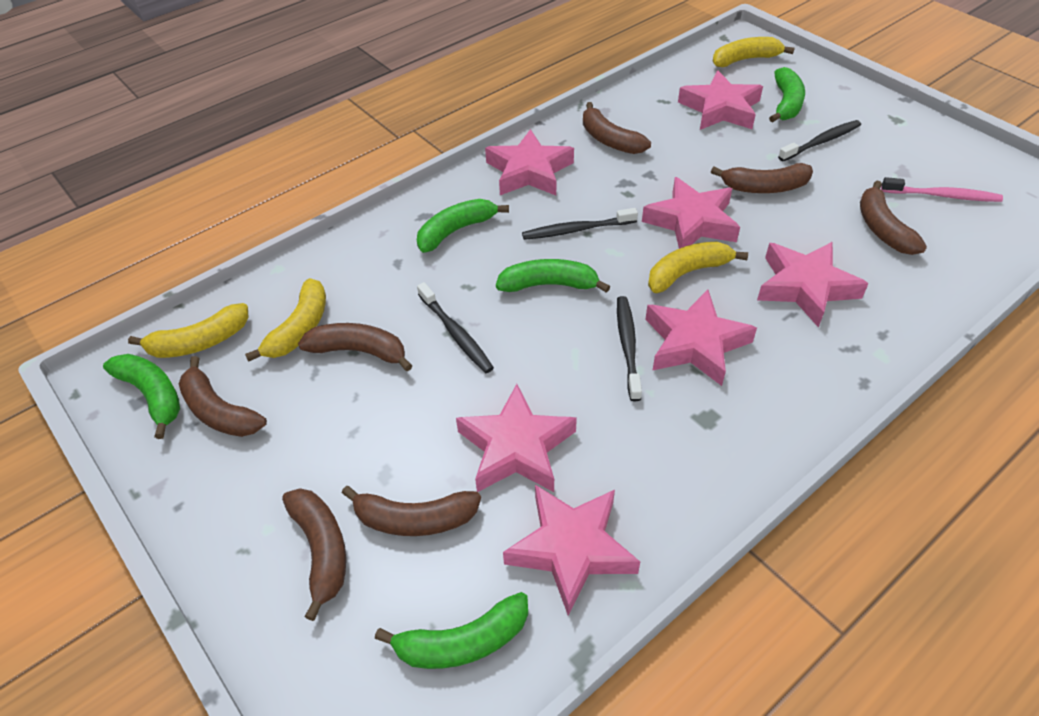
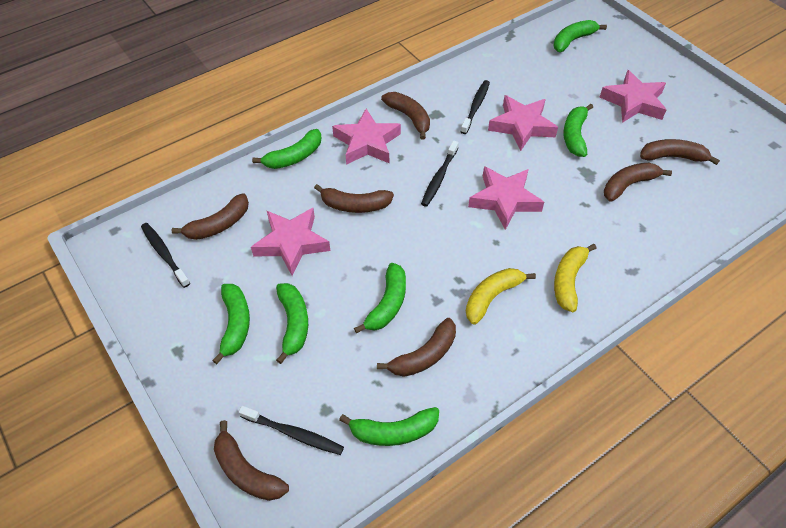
green banana: 5 -> 7
pink star: 7 -> 5
pink toothbrush: 1 -> 0
yellow banana: 4 -> 2

